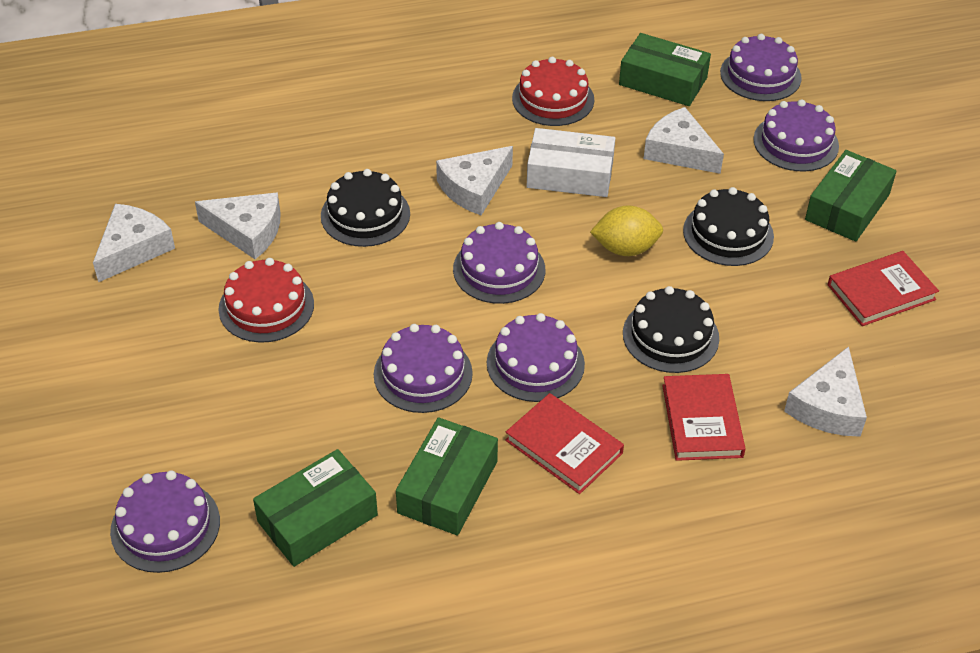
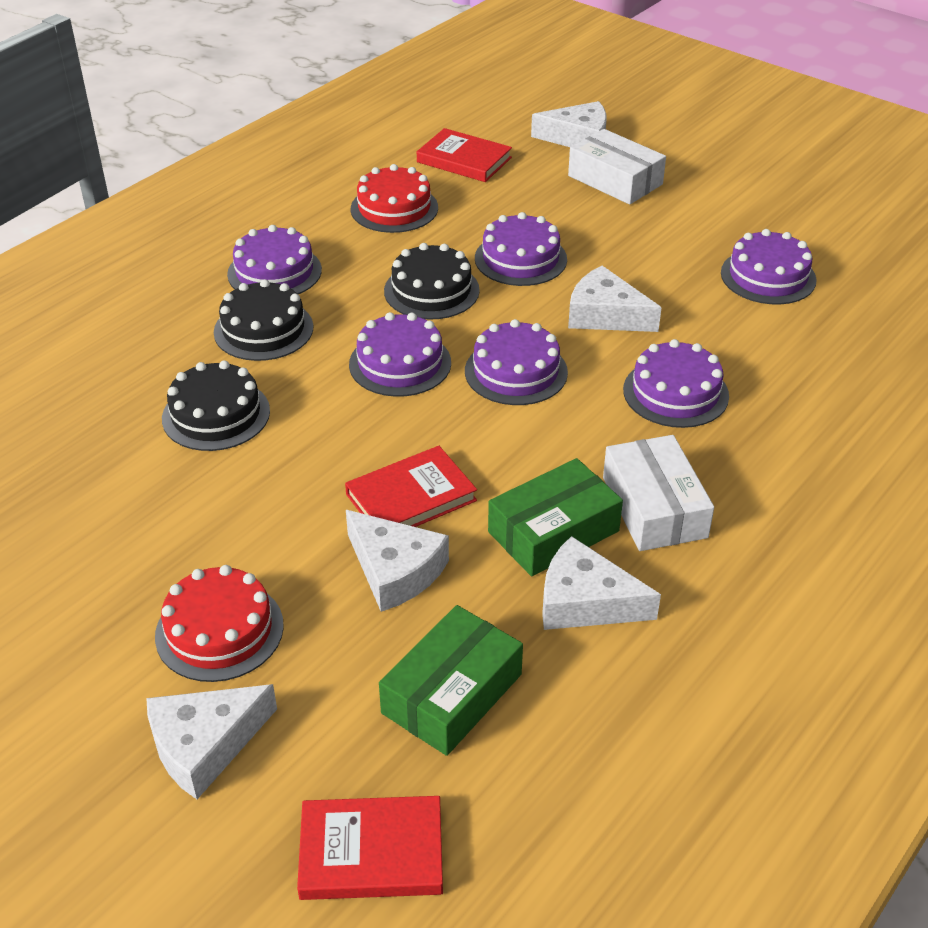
green box: 4 -> 2
white box: 1 -> 2
yellow lemon: 1 -> 0

